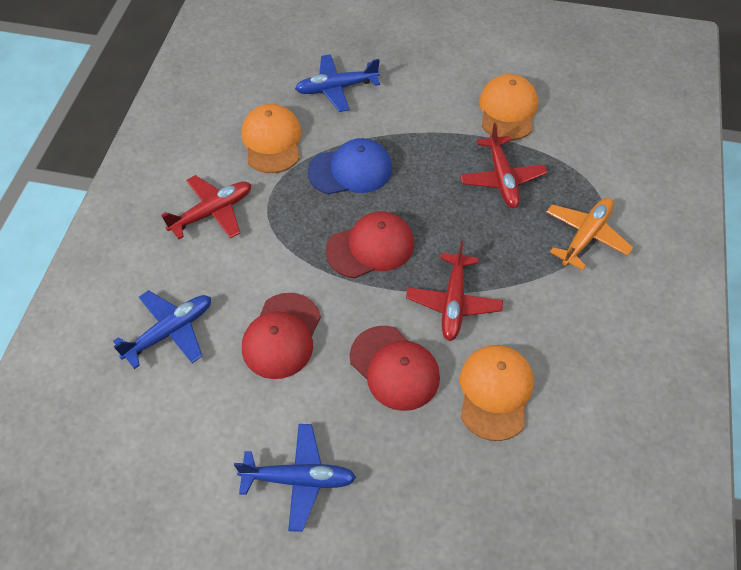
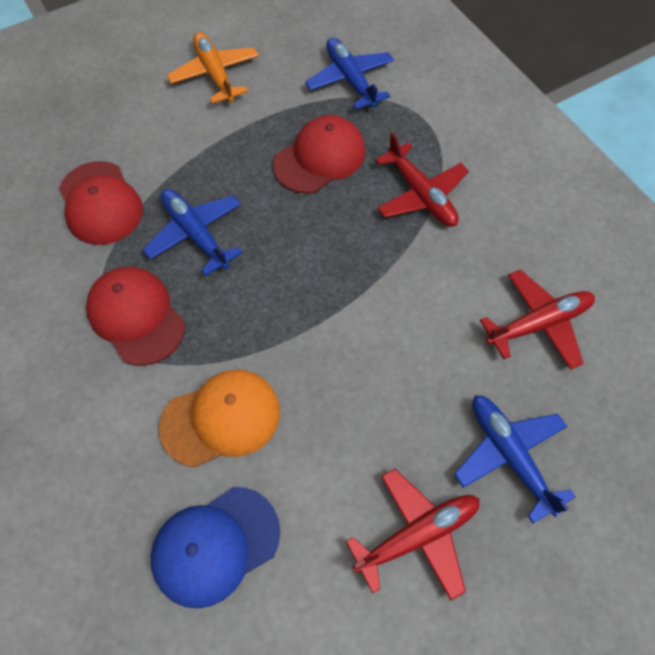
orange cap: 3 -> 1

